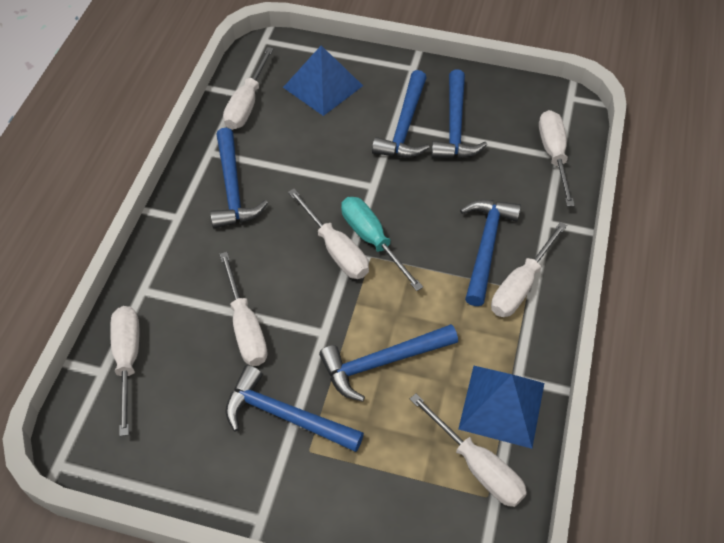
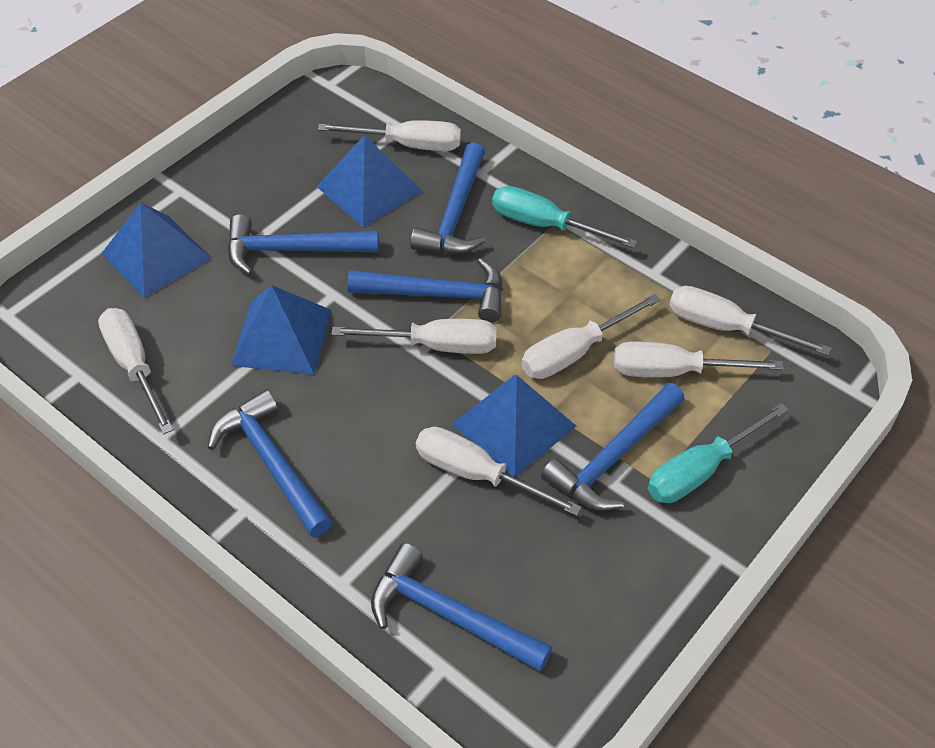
blue pyramid: 2 -> 4
turquoise screwdriver: 1 -> 2

